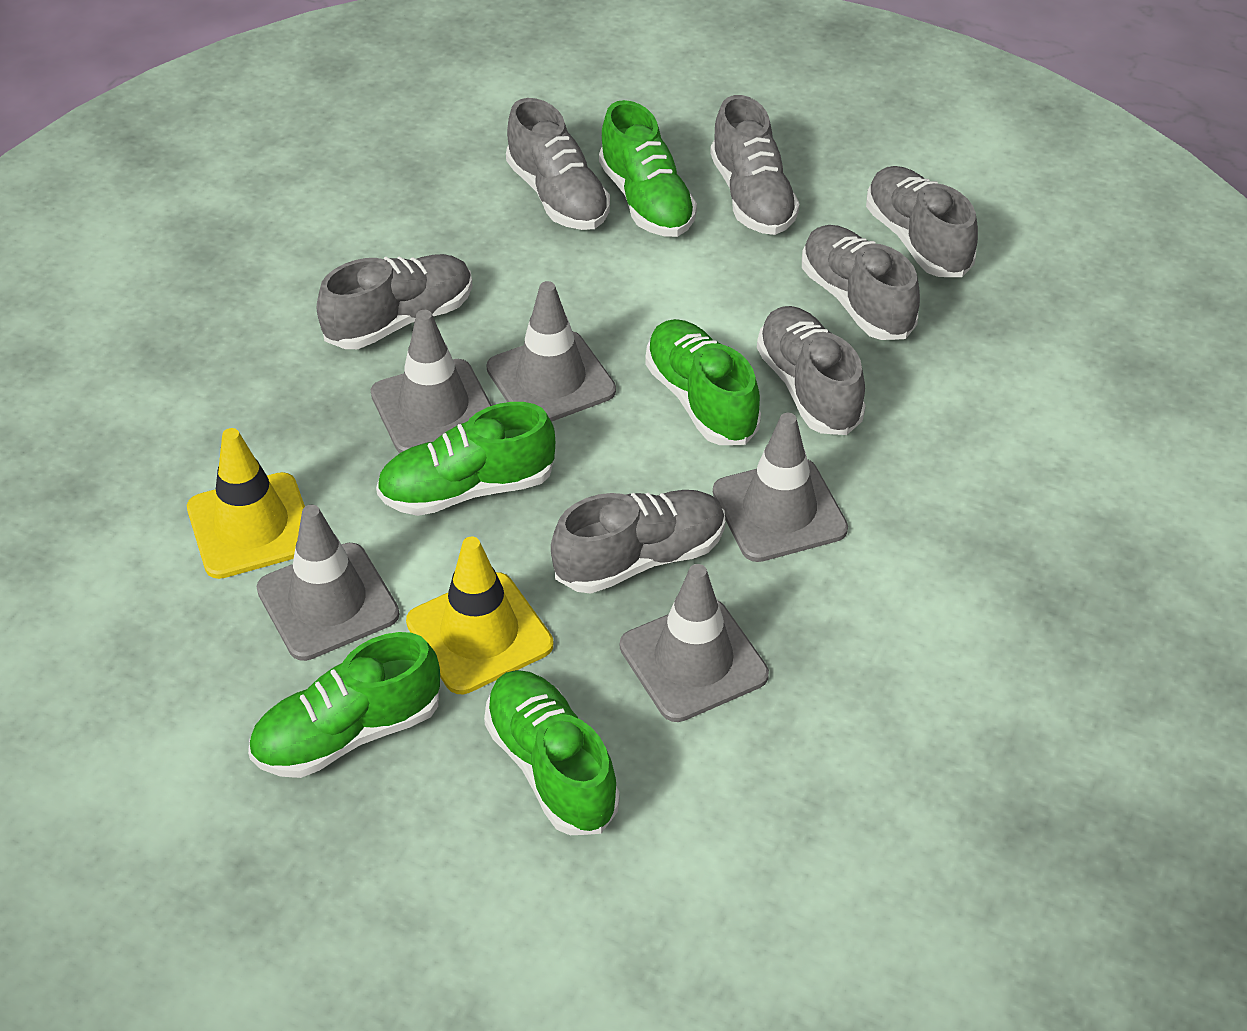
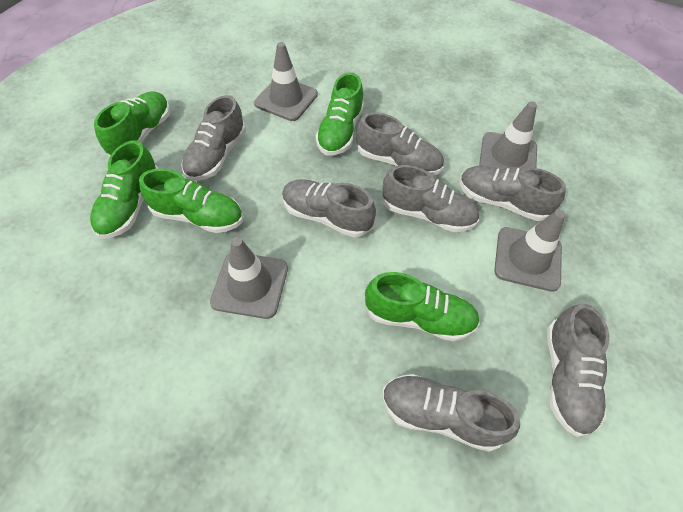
grey traffic cone: 5 -> 4
yellow traffic cone: 2 -> 0

